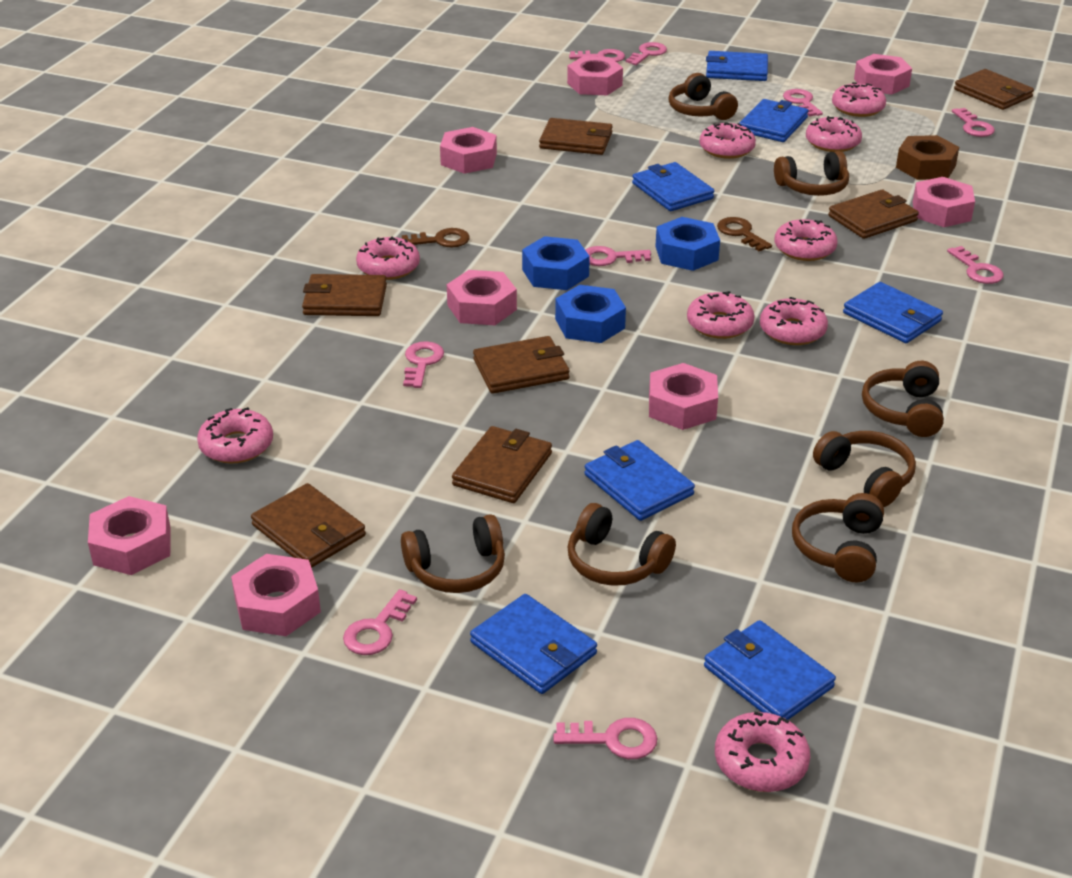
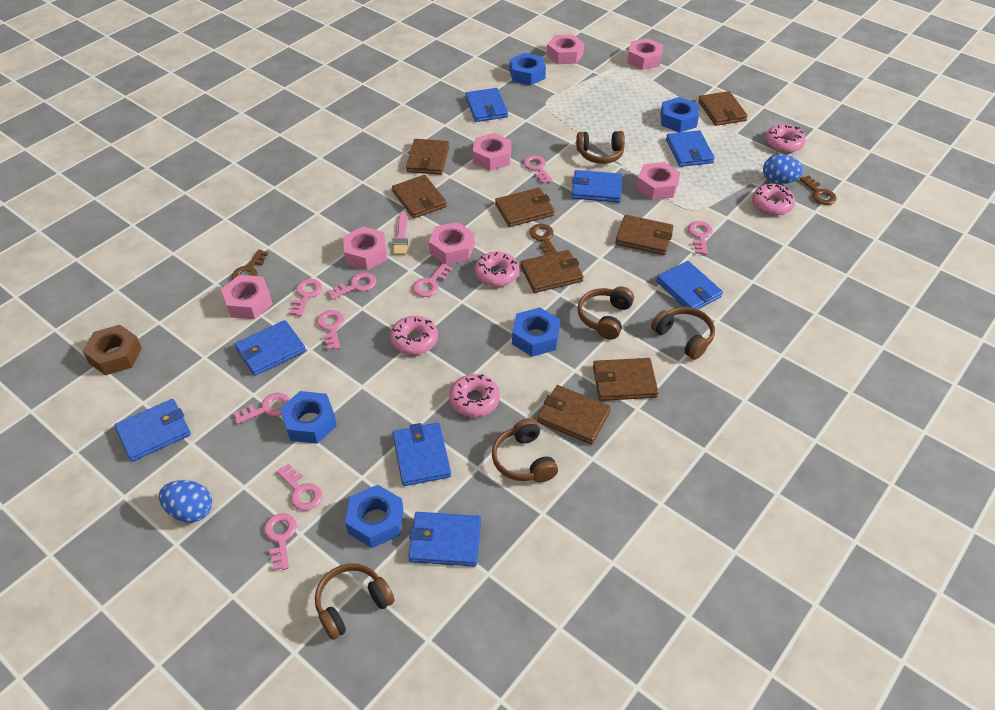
blue egg: 0 -> 2
blue nut: 3 -> 5
blue wallet: 7 -> 8
brown headphones: 7 -> 5
brown key: 2 -> 3
brown wallet: 7 -> 8
pink brush: 0 -> 1
pink donut: 9 -> 5
pink nut: 8 -> 7

